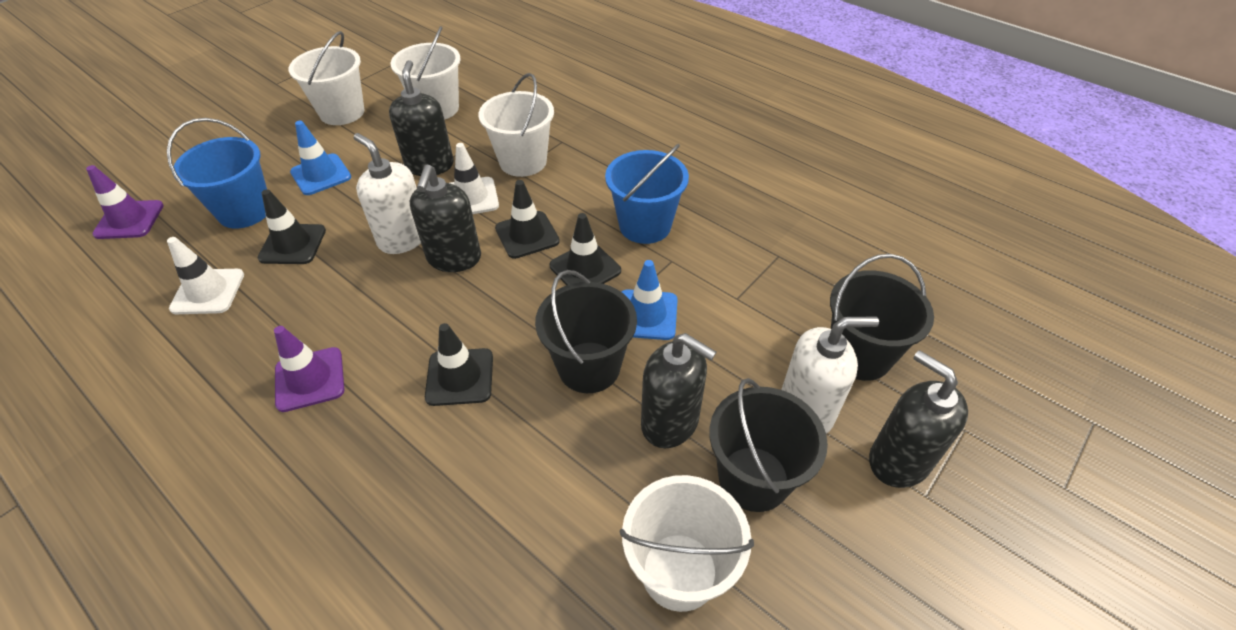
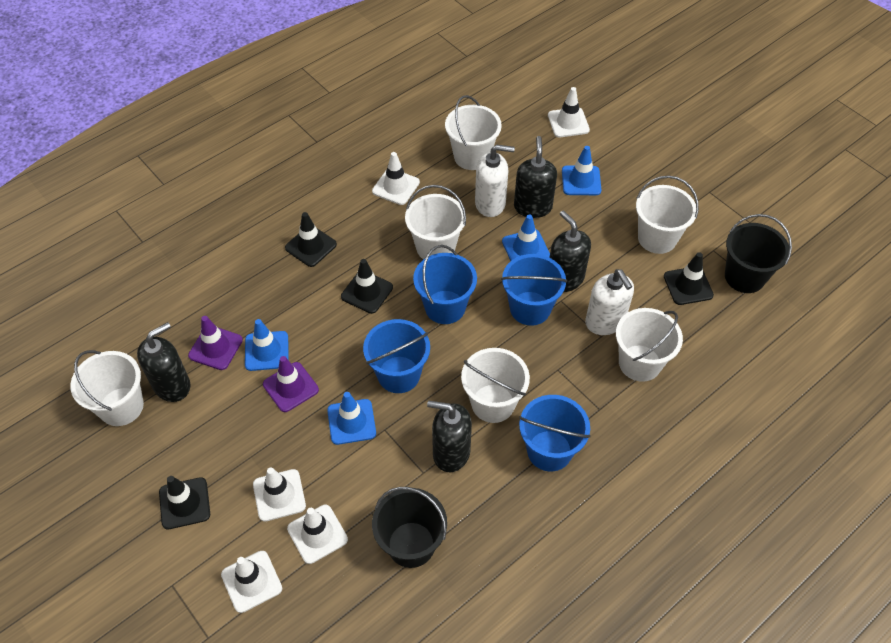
black bucket: 3 -> 2
blue bucket: 2 -> 4
blue traffic cone: 2 -> 4
white bucket: 4 -> 6
white traffic cone: 2 -> 5

